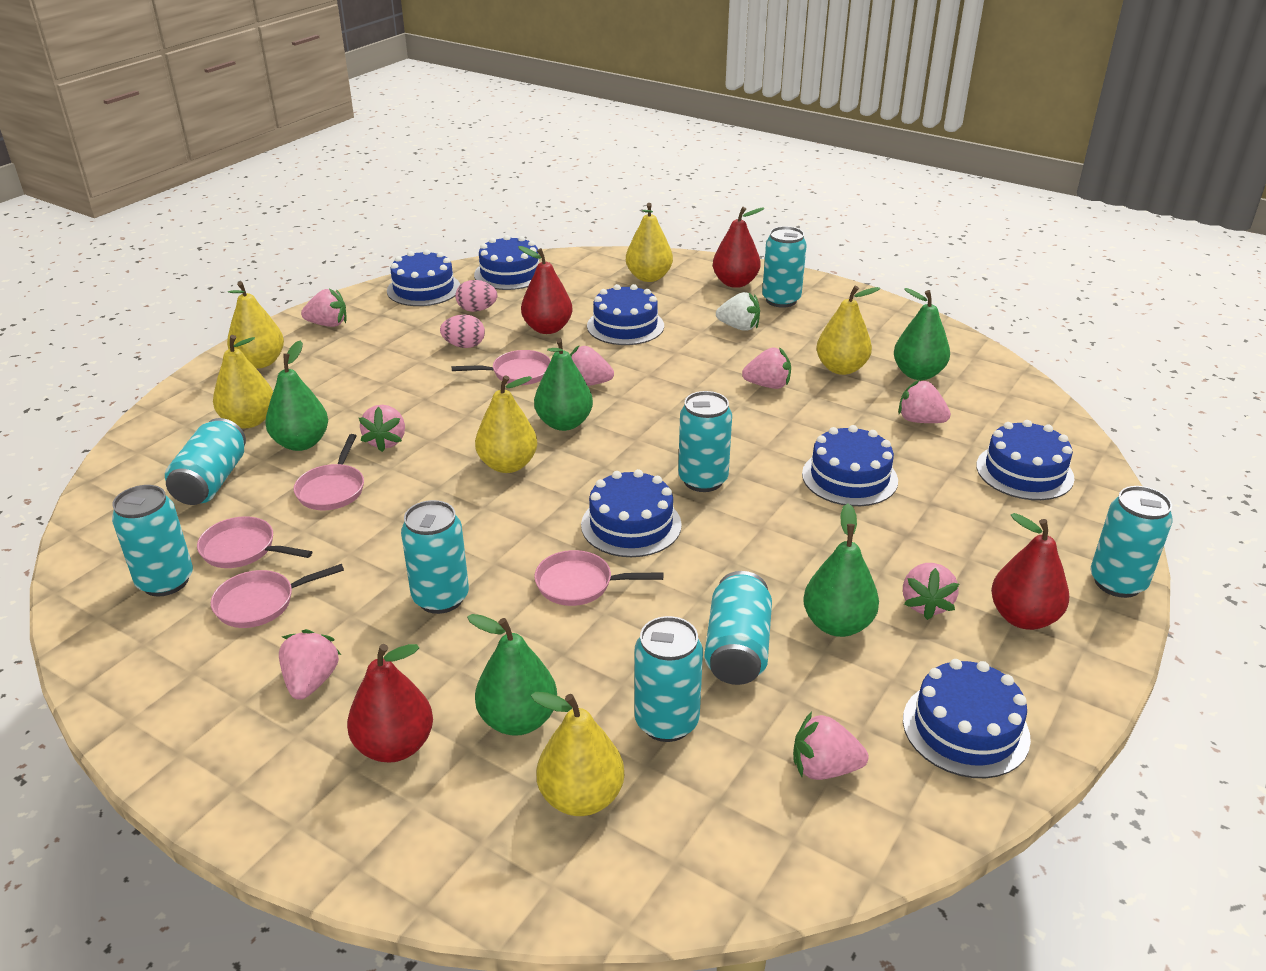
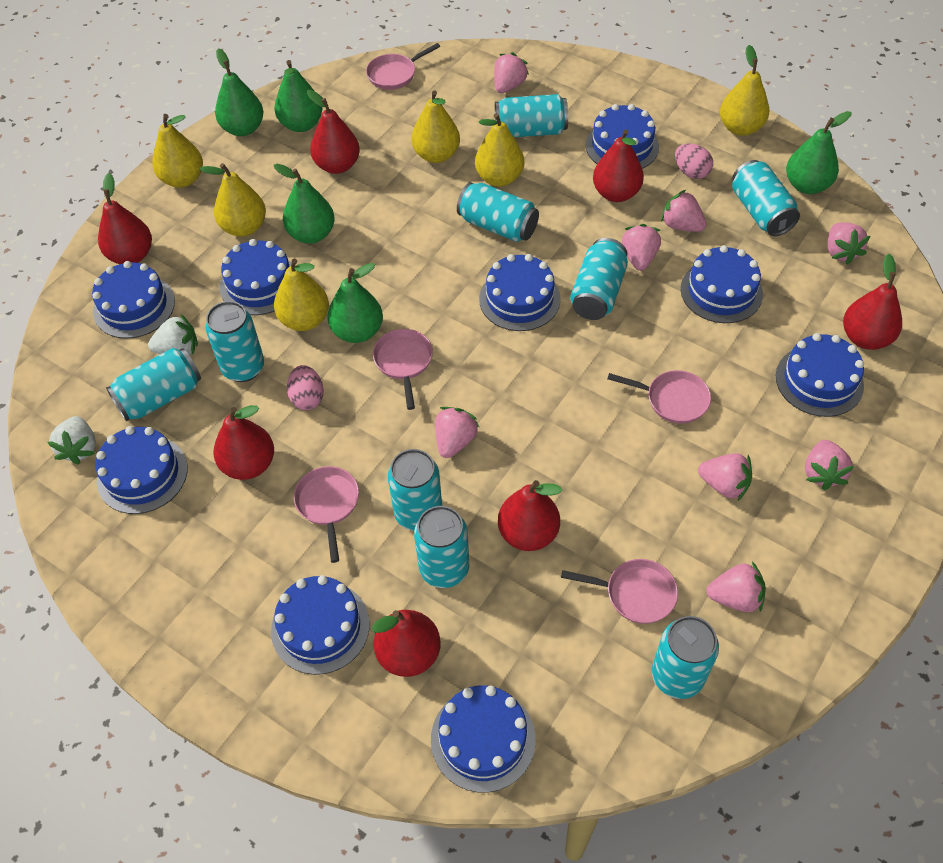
blue cake: 7 -> 9
red pear: 4 -> 7
turquoise can: 8 -> 9
white strawberry: 1 -> 2

